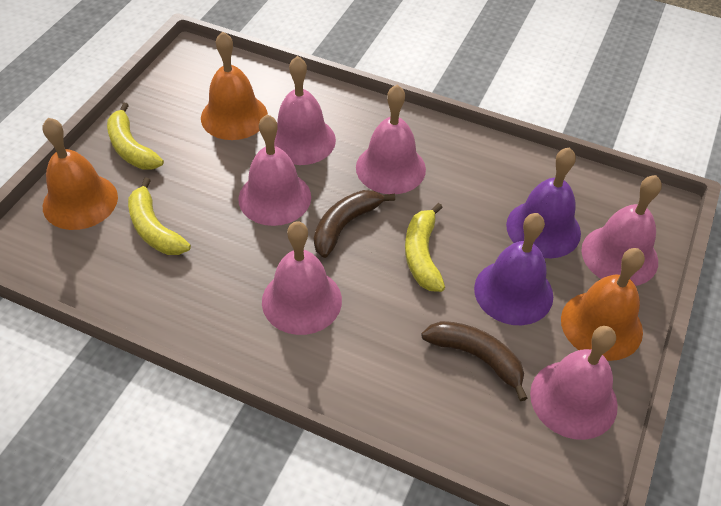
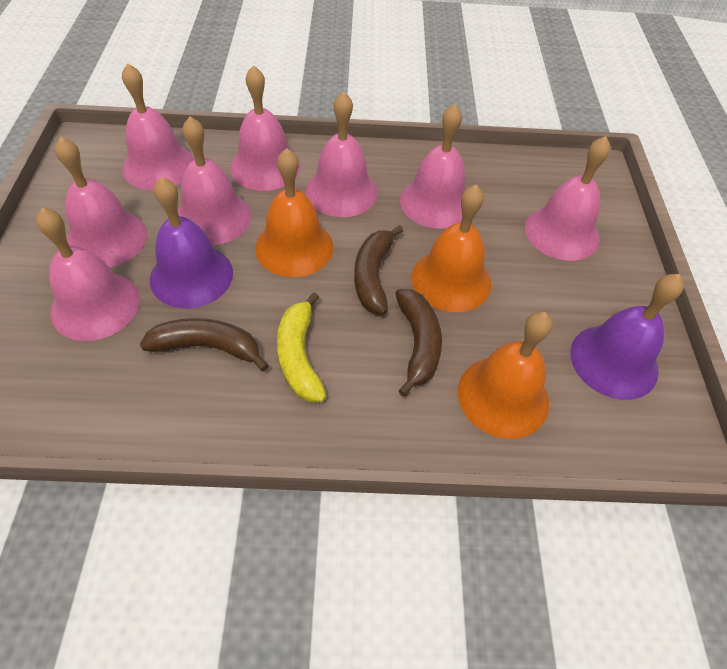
brown banana: 2 -> 3
pink bell: 6 -> 8
yellow banana: 3 -> 1

